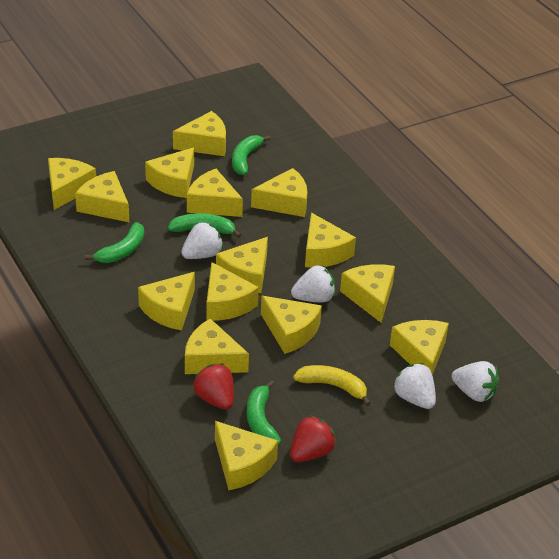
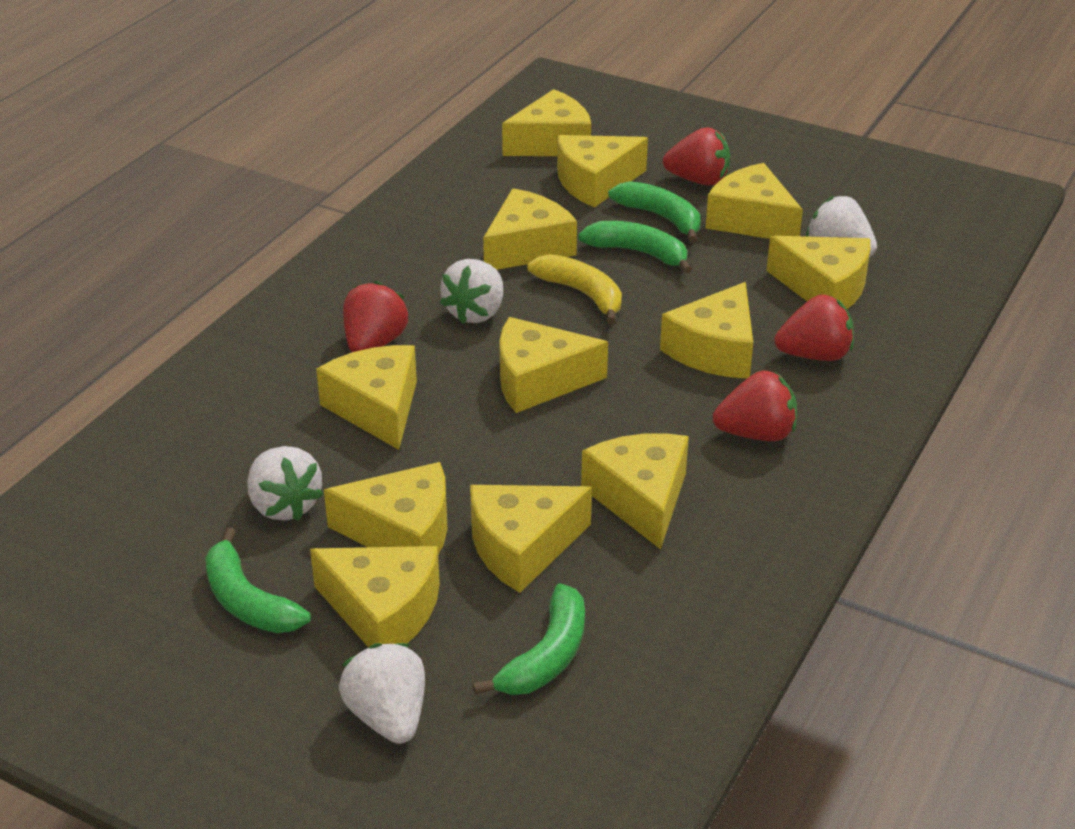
red strawberry: 2 -> 4
yellow cheese: 15 -> 12

